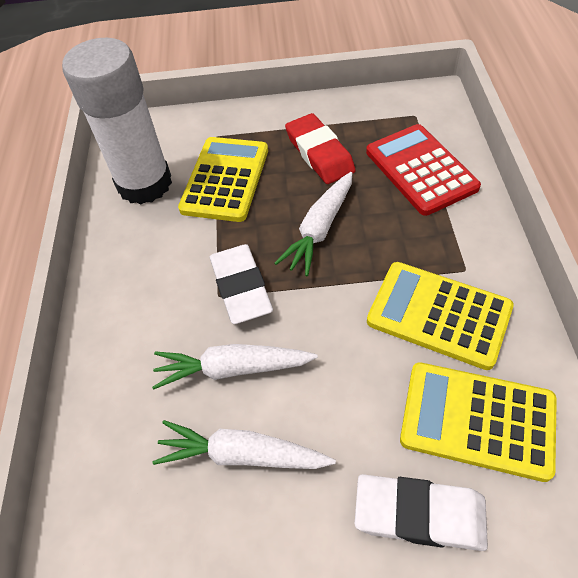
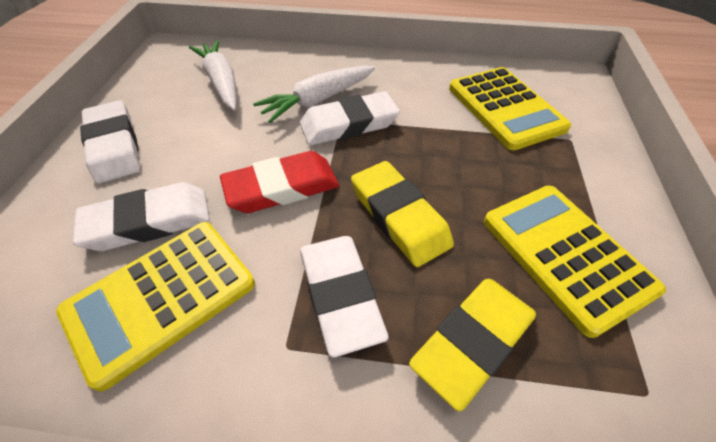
red calculator: 1 -> 0
white carrot: 3 -> 2
white eraser: 2 -> 4
white glue stick: 1 -> 0
yellow eraser: 0 -> 2

